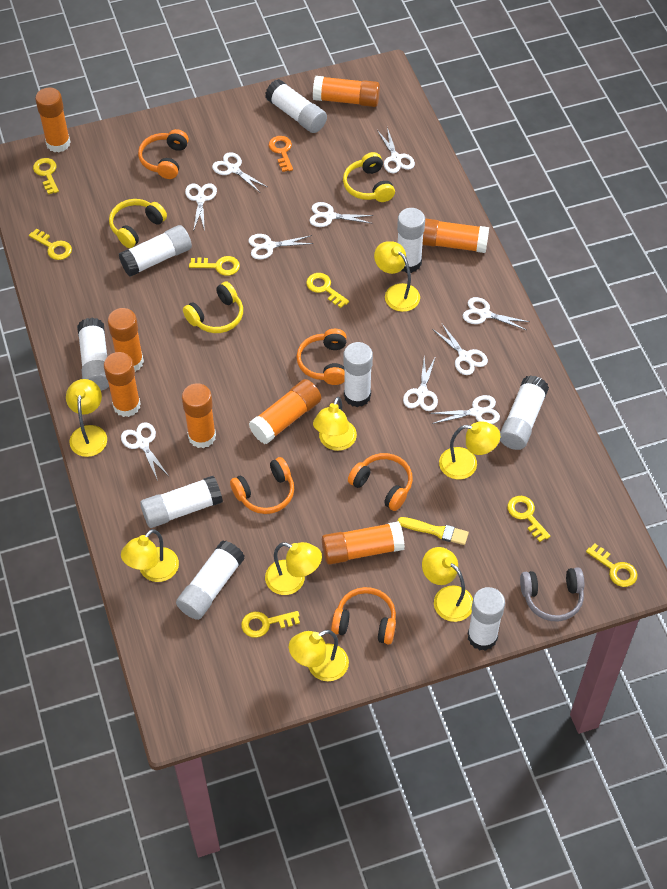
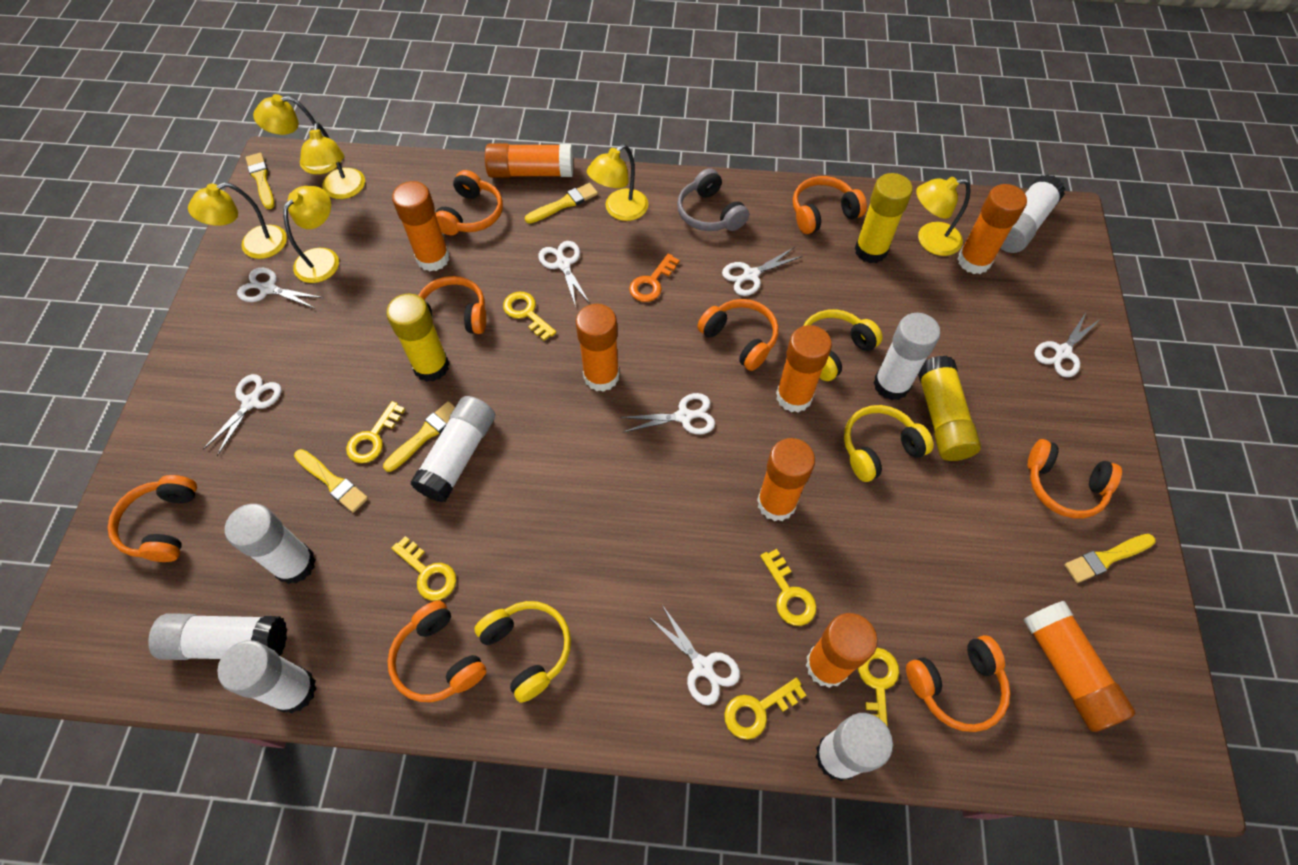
orange headphones: 5 -> 8
white glue stick: 9 -> 7
white scissors: 10 -> 7
yellow brush: 1 -> 5
yellow glue stick: 0 -> 3
yellow key: 7 -> 6
yellow lamp: 8 -> 6

